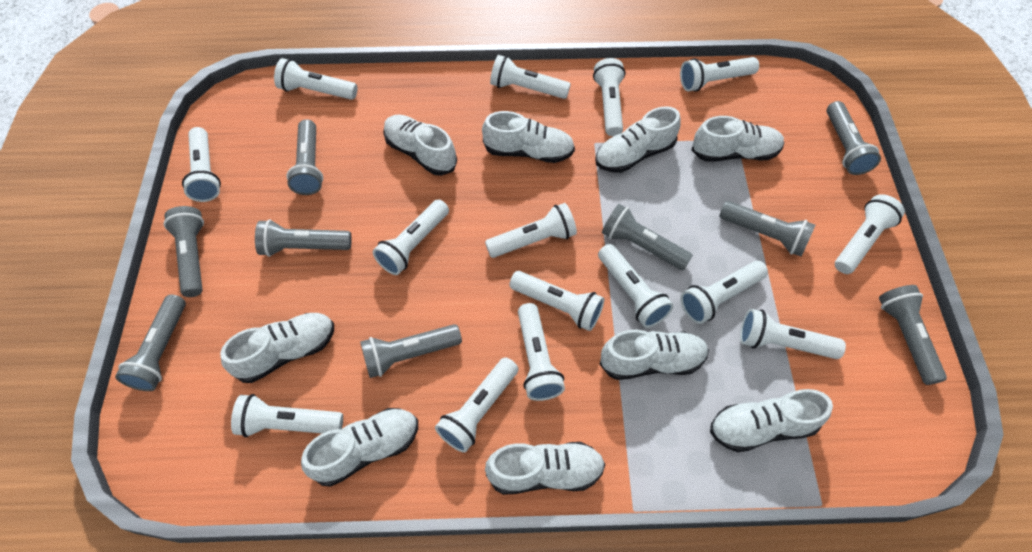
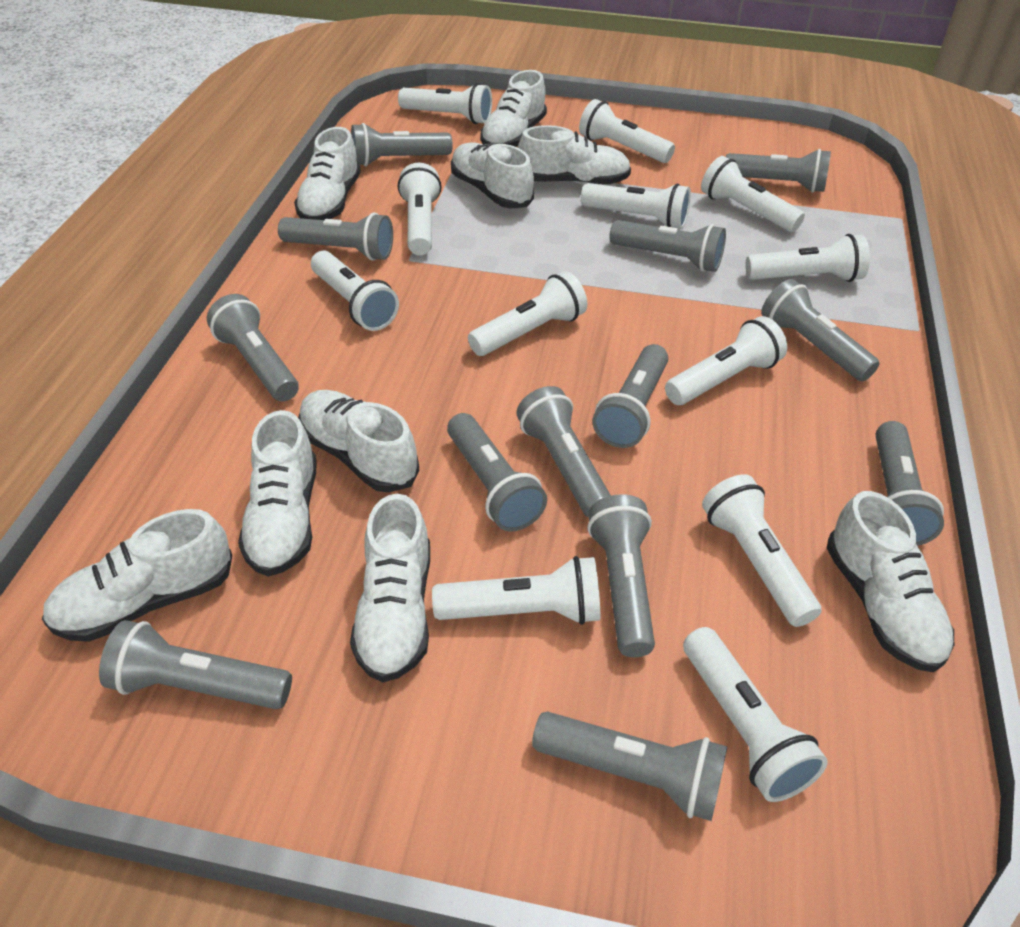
grey flashlight: 9 -> 13
white flashlight: 15 -> 12

